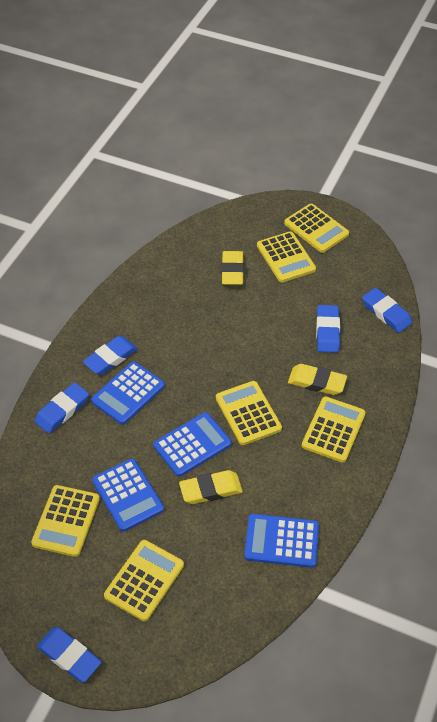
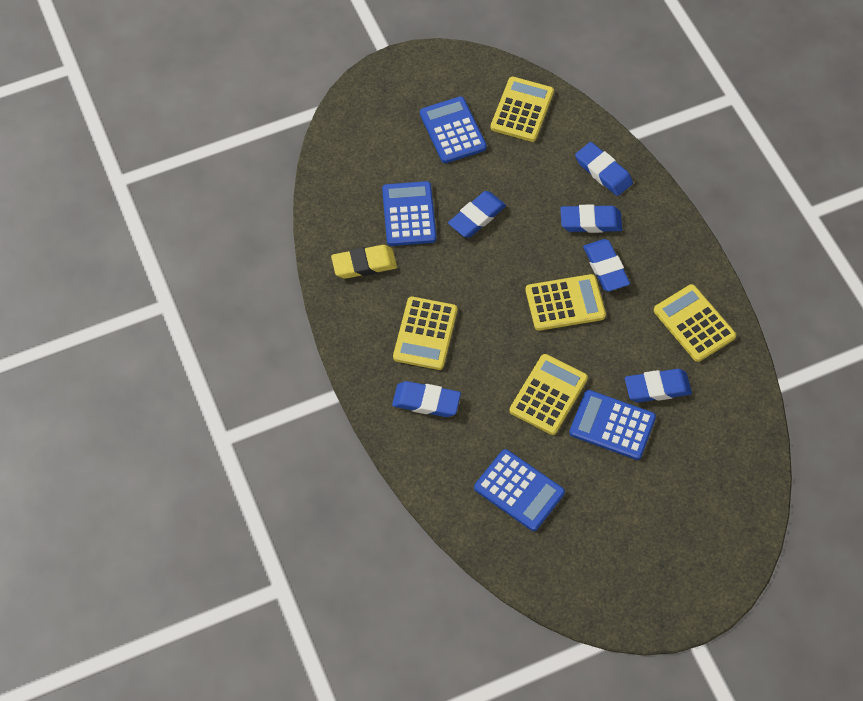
blue eraser: 5 -> 6
yellow calculator: 6 -> 5
yellow eraser: 3 -> 1

